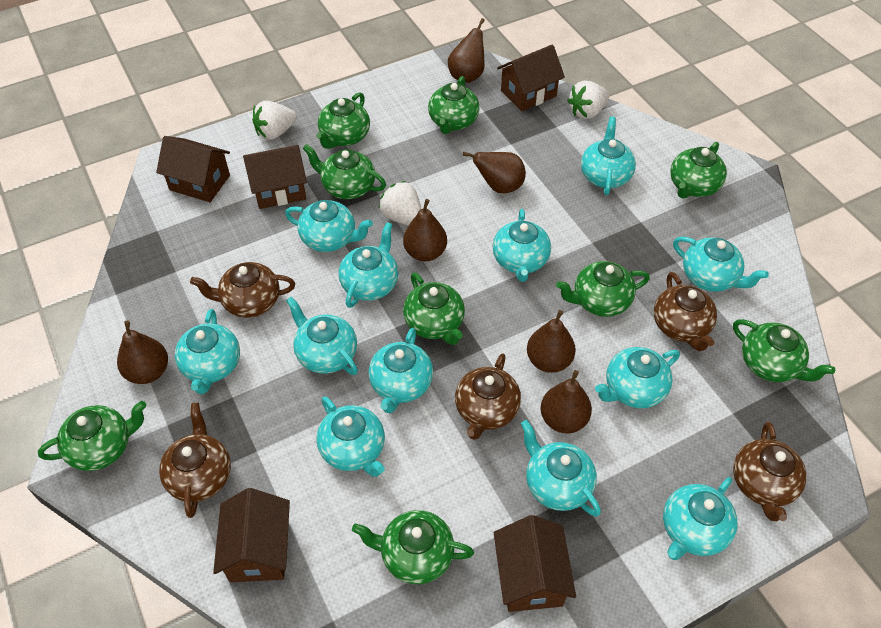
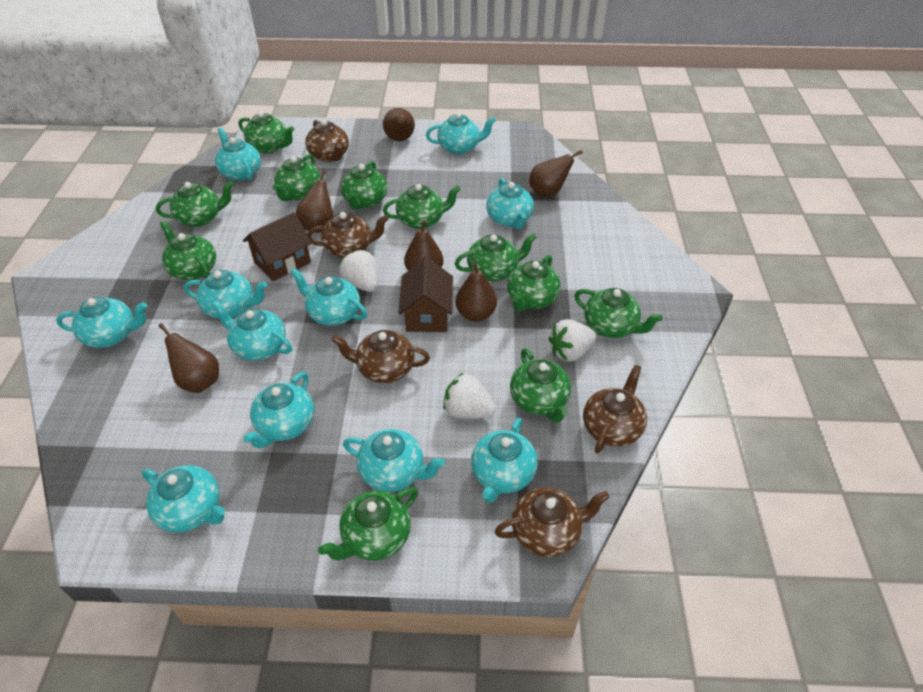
brown house: 5 -> 2
green teapot: 9 -> 11
turquoise teapot: 12 -> 11

